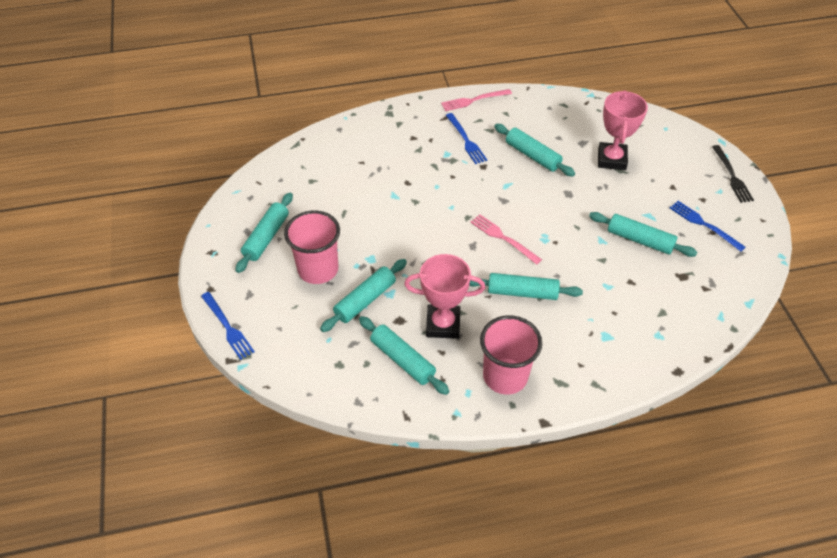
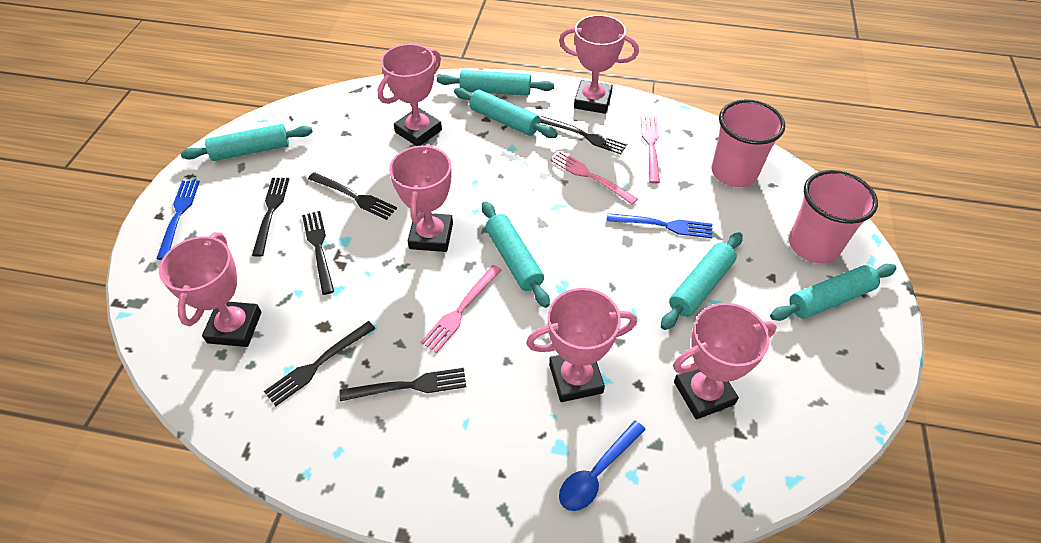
black fork: 1 -> 6
blue fork: 3 -> 2
blue spoon: 0 -> 1
pink fork: 2 -> 3
pink trophy: 2 -> 6

